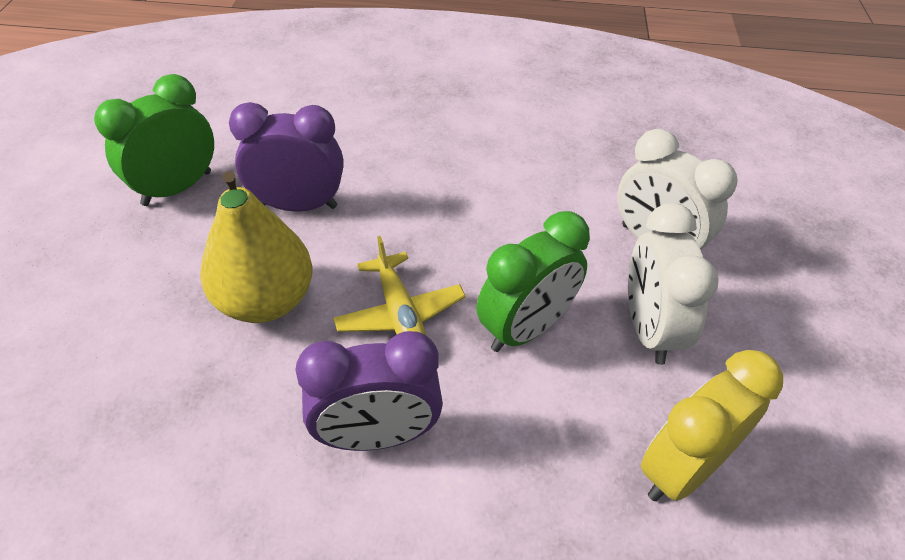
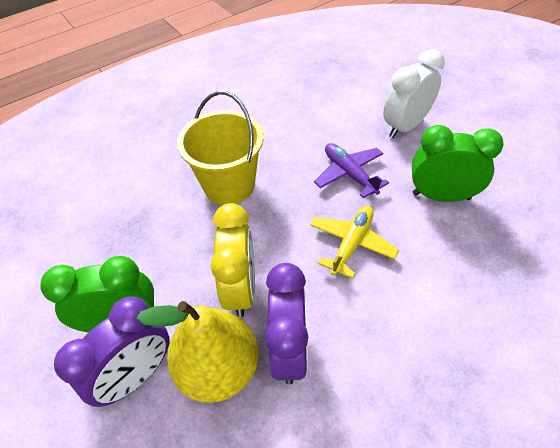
purple plane: 0 -> 1
white clock: 2 -> 1
yellow bucket: 0 -> 1

